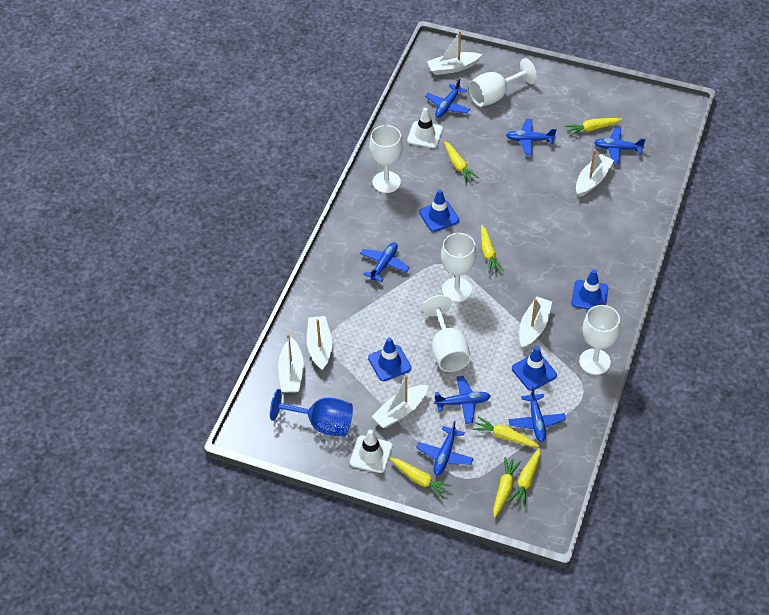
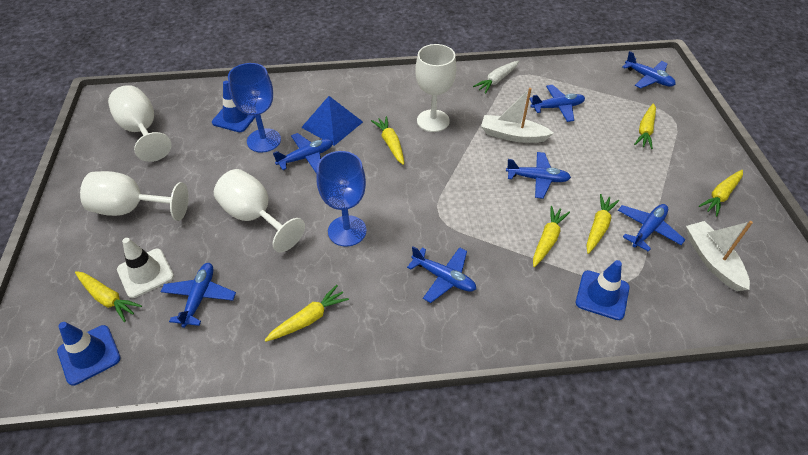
blue goblet: 1 -> 2
blue pyramid: 0 -> 1
blue traffic cone: 4 -> 3
white boat: 6 -> 2
white carrot: 0 -> 1
white goblet: 5 -> 4
white traffic cone: 2 -> 1

